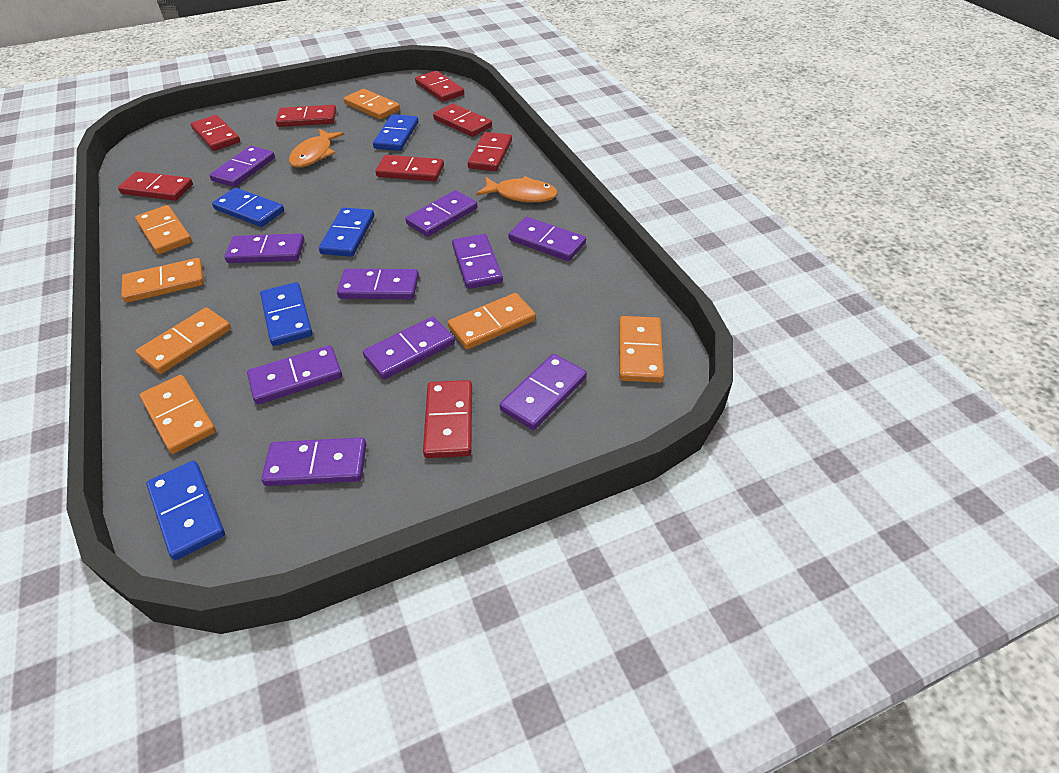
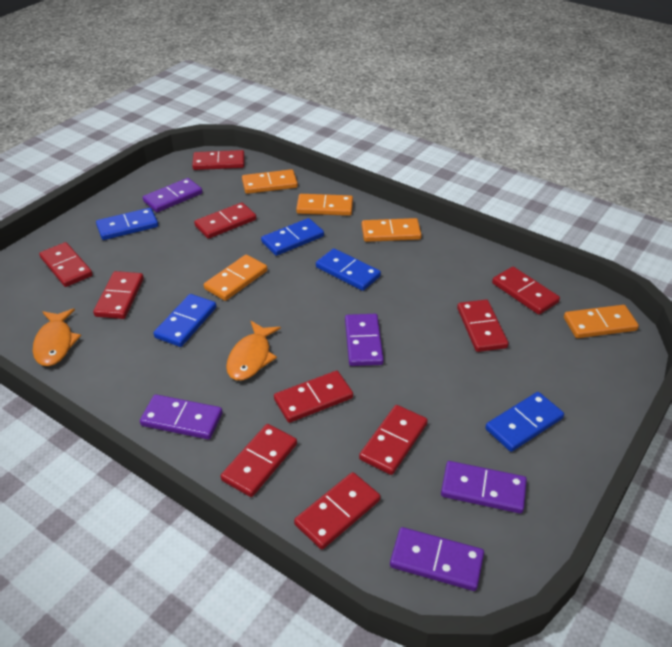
orange domino: 7 -> 5
purple domino: 10 -> 5
red domino: 8 -> 10

